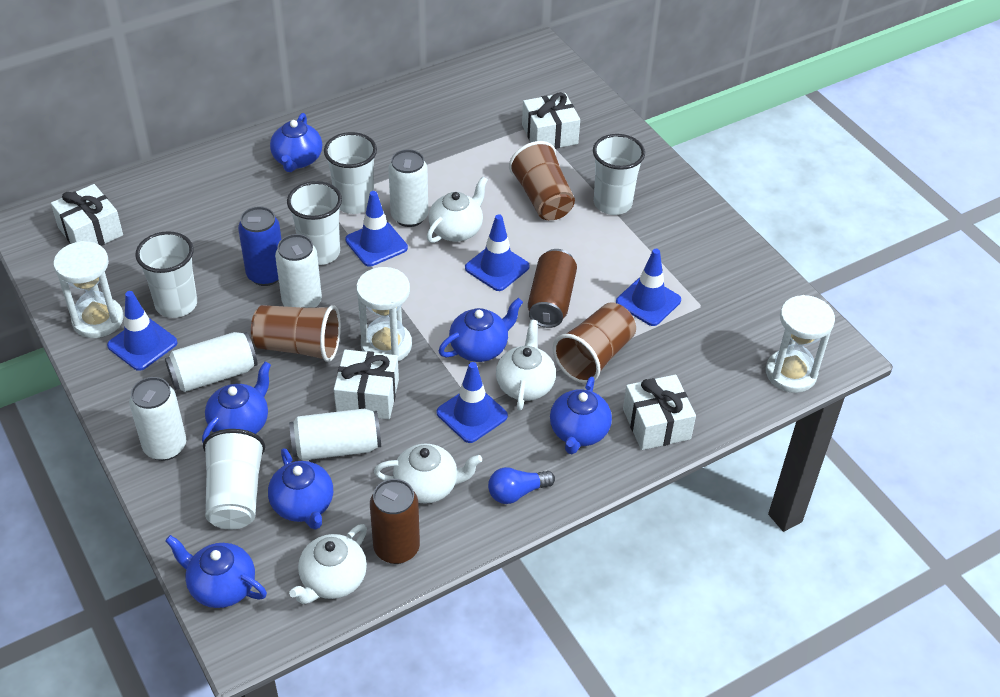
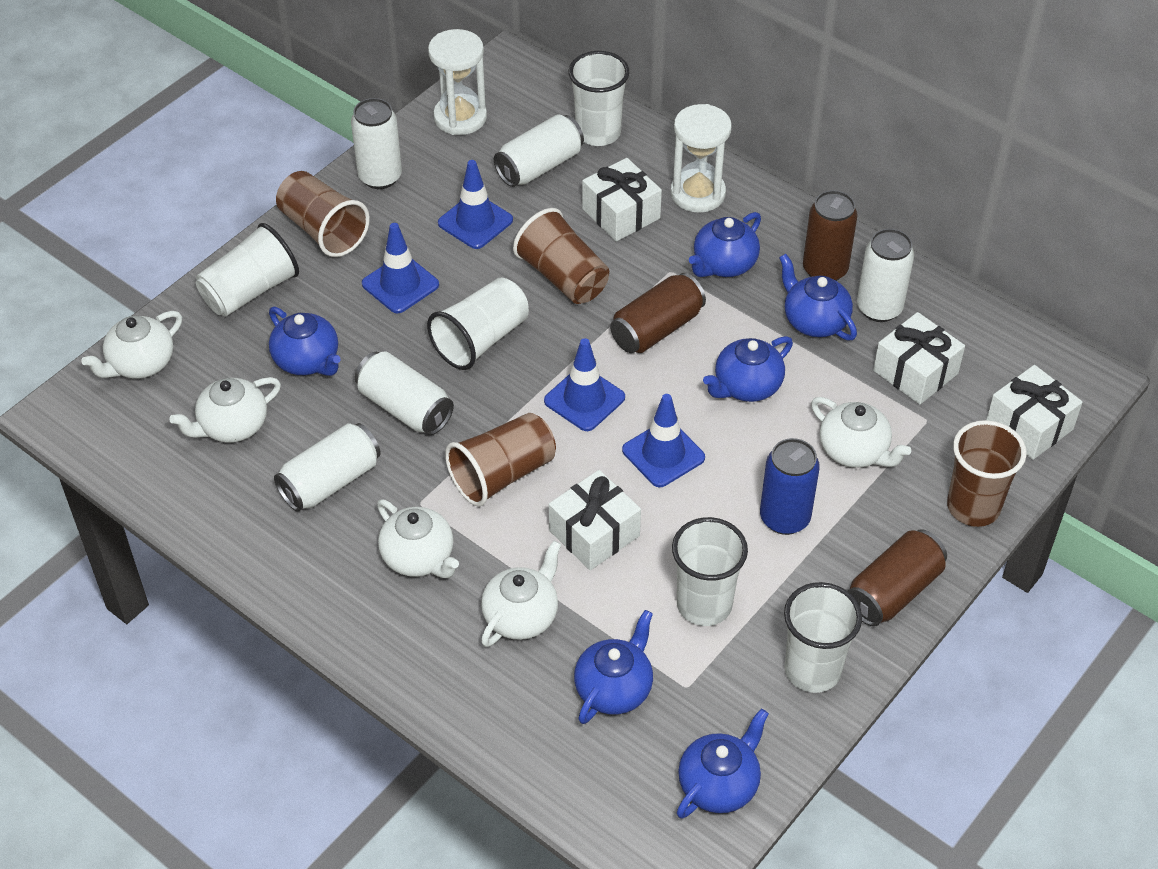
blue light bulb: 1 -> 0
blue traffic cone: 5 -> 4
brown can: 2 -> 3
brown cup: 3 -> 4
white hourglass: 3 -> 2
white teapot: 4 -> 5

